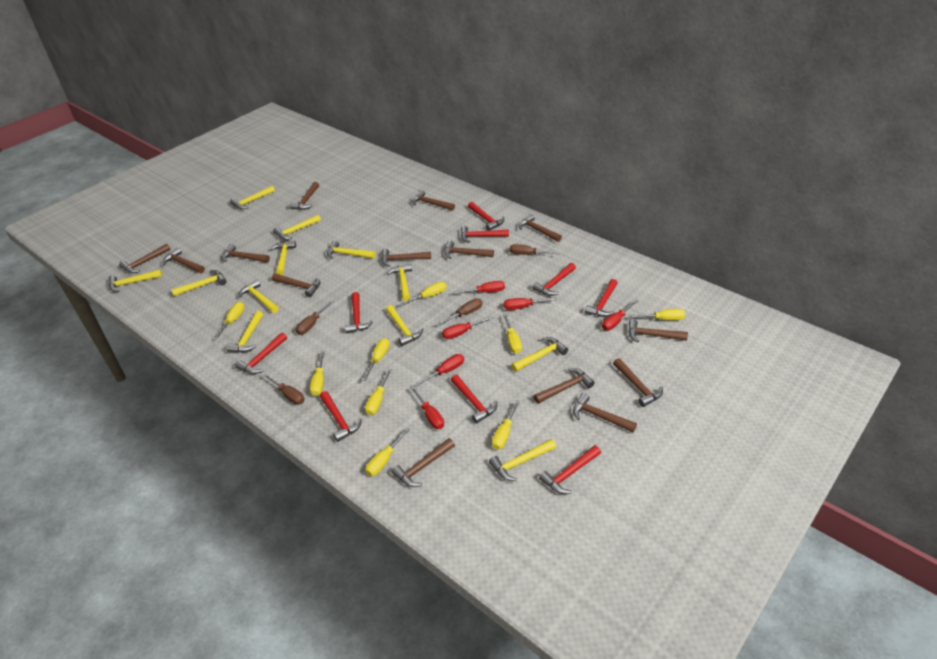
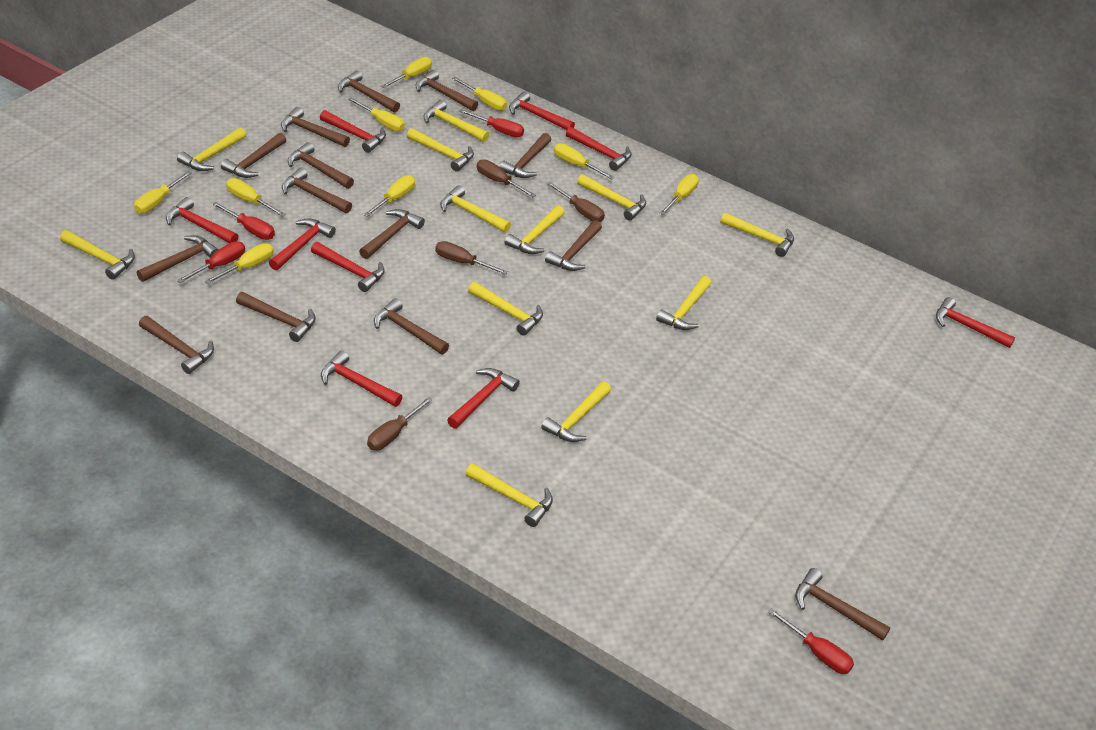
red screwdriver: 6 -> 4

